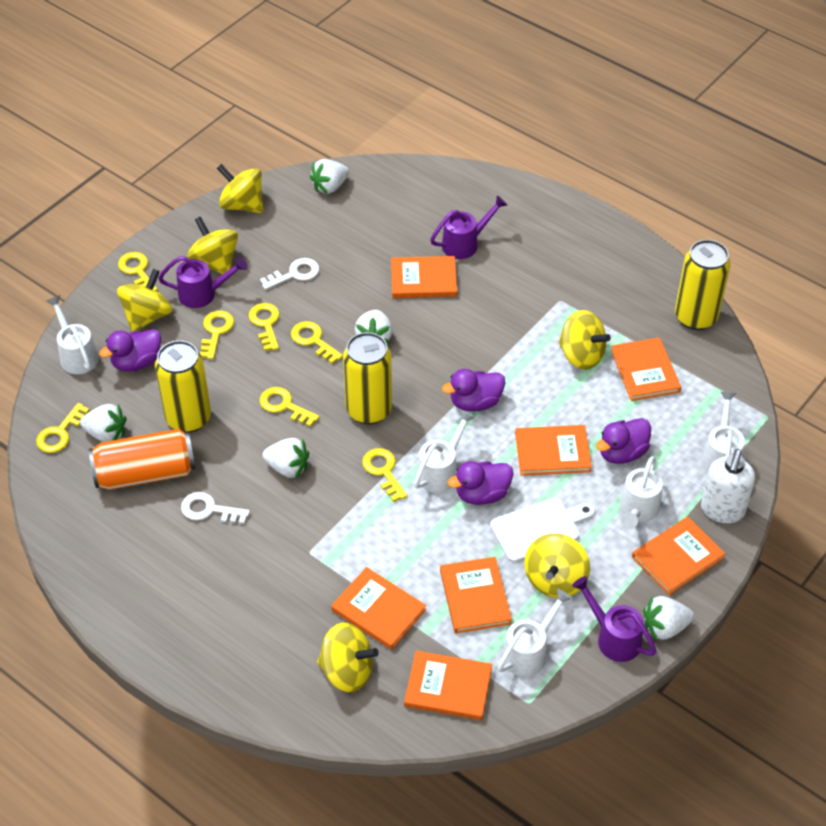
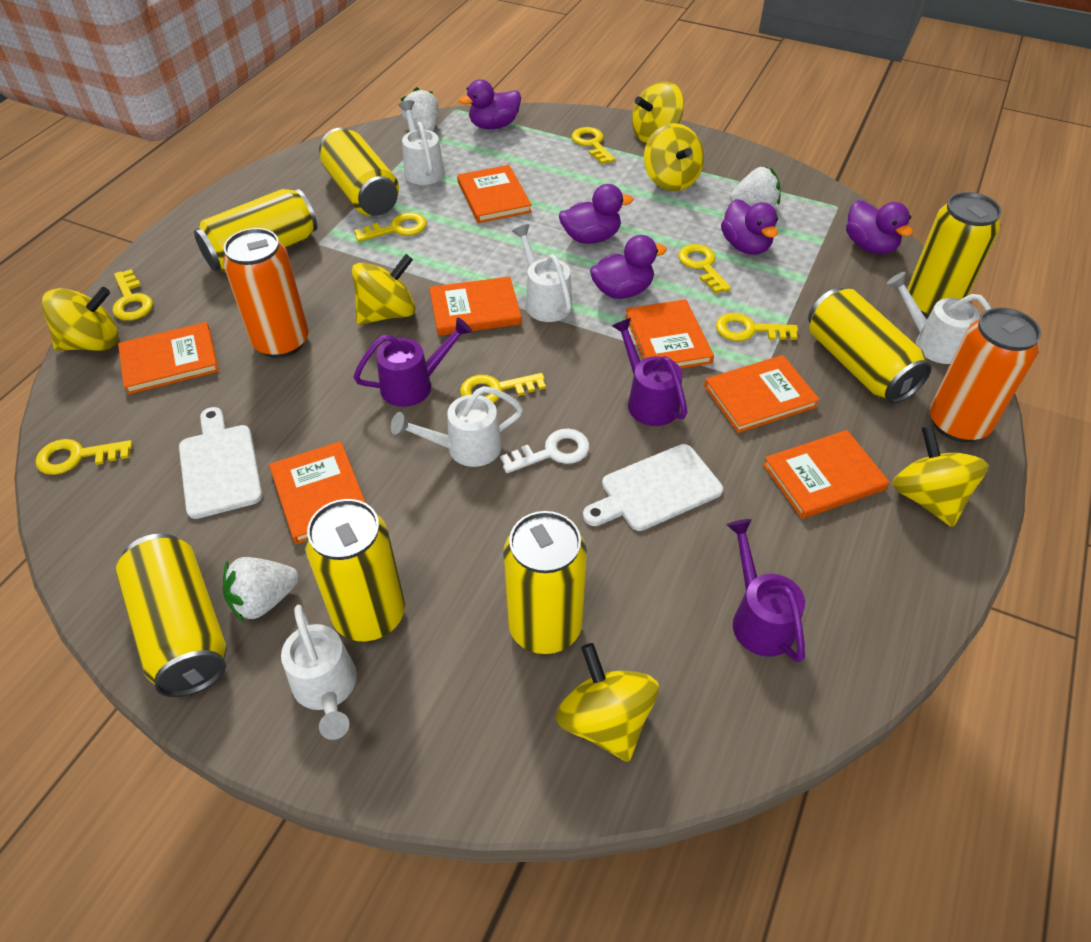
orange can: 1 -> 2
purple duck: 4 -> 5
white cutting board: 1 -> 2
white key: 2 -> 1
white soap dispenser: 1 -> 0
white strawberry: 5 -> 3
yellow can: 3 -> 7

